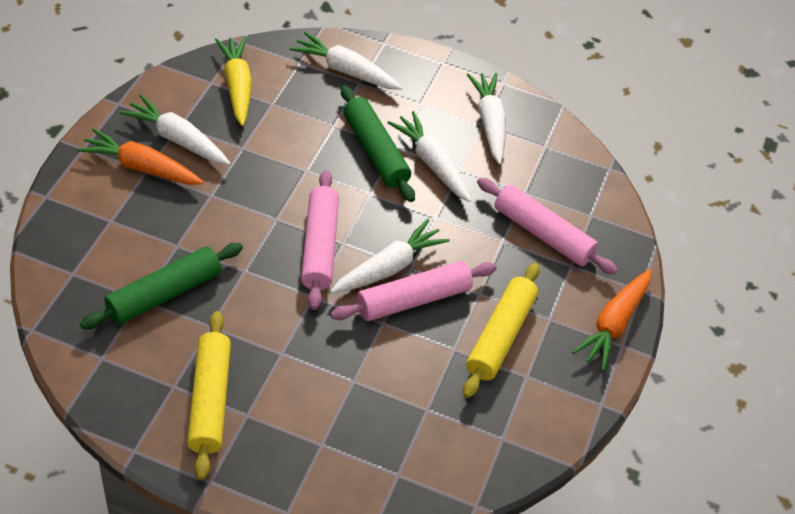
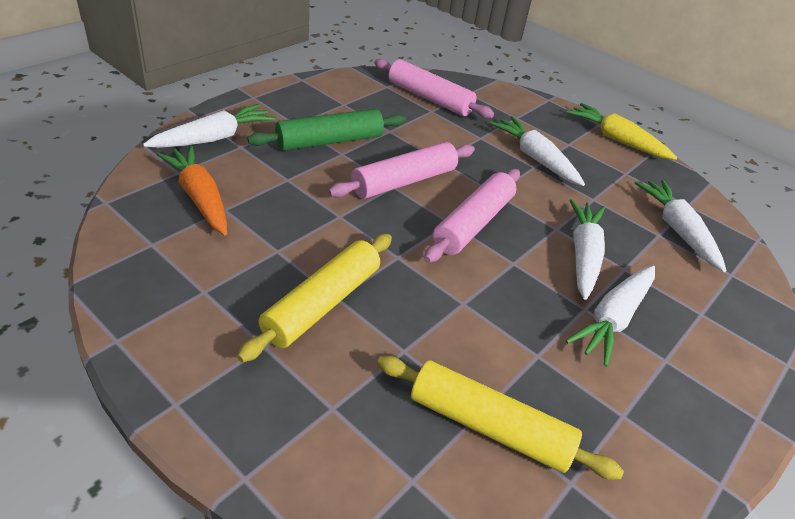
green rolling pin: 2 -> 1
orange carrot: 2 -> 1

